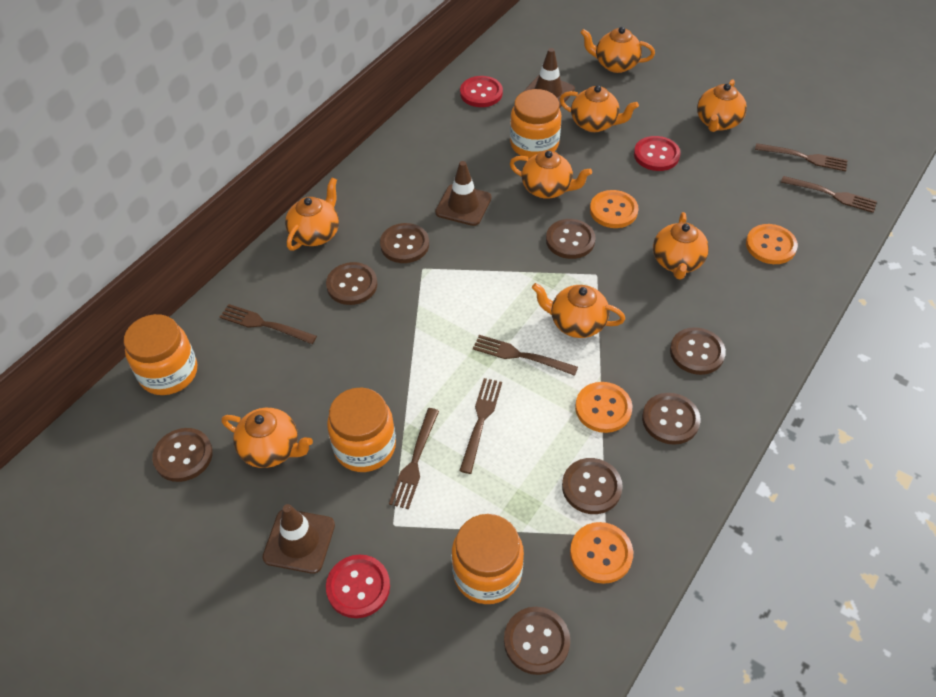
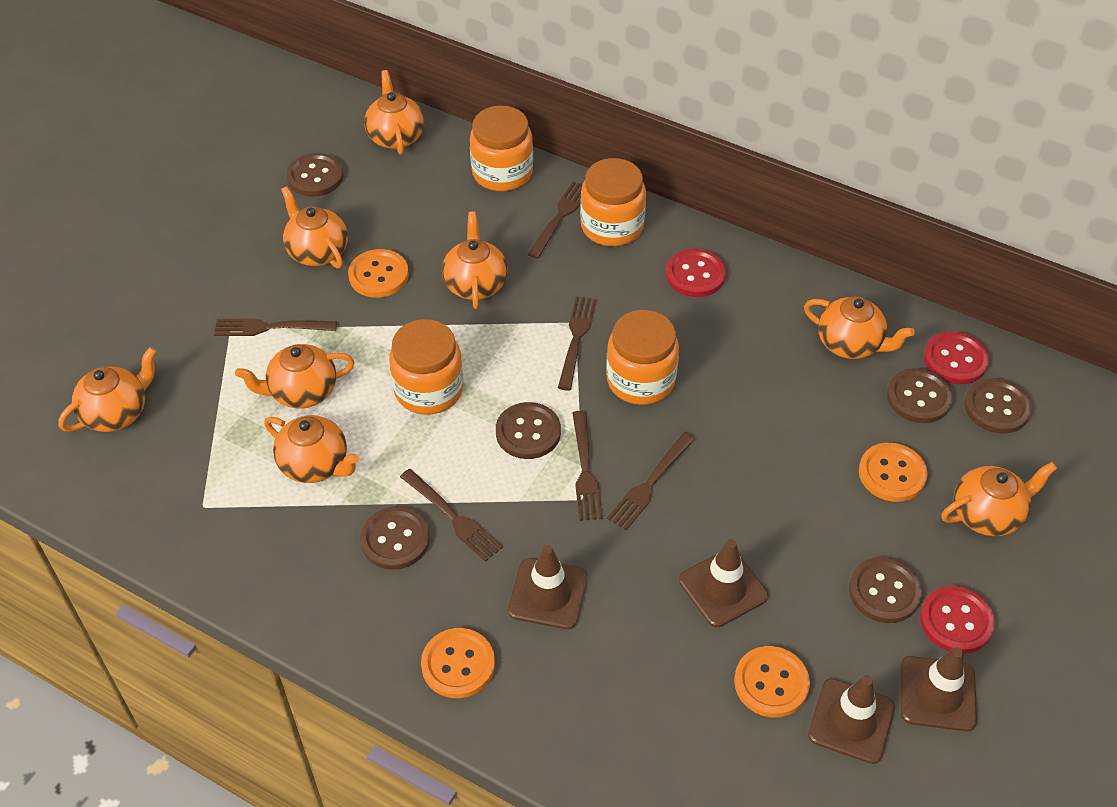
brown button: 8 -> 6
brown traffic cone: 3 -> 4

